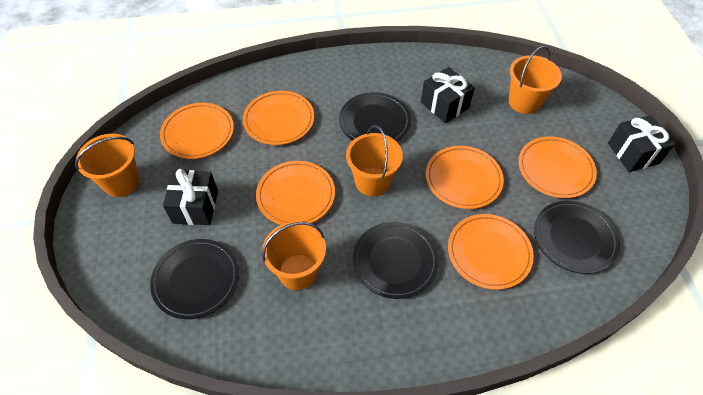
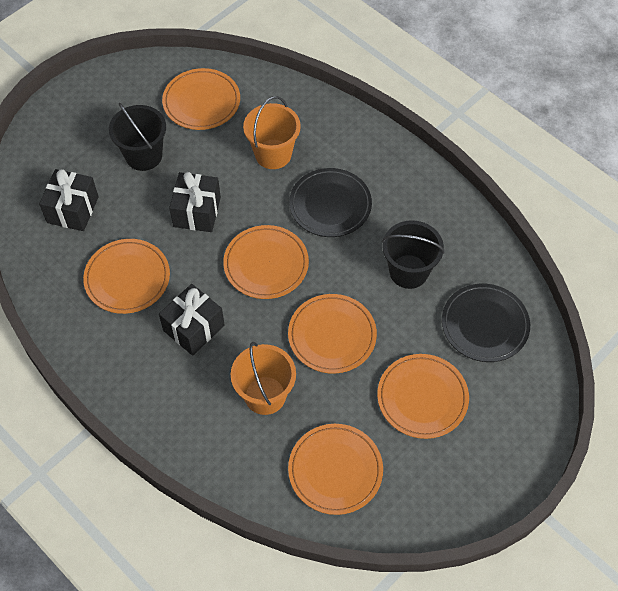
black bucket: 0 -> 2
black plate: 4 -> 2
orange bucket: 4 -> 2

